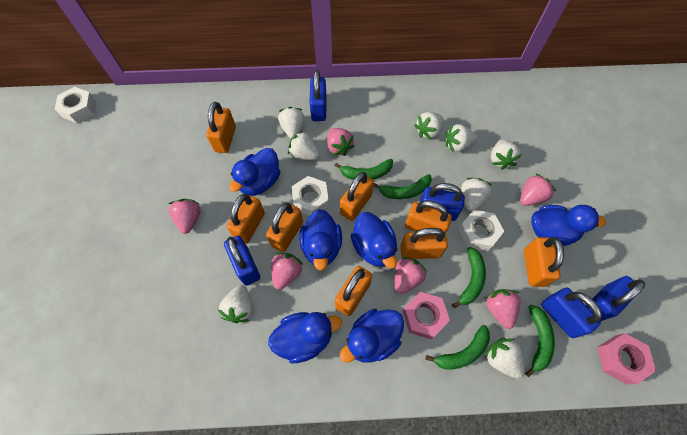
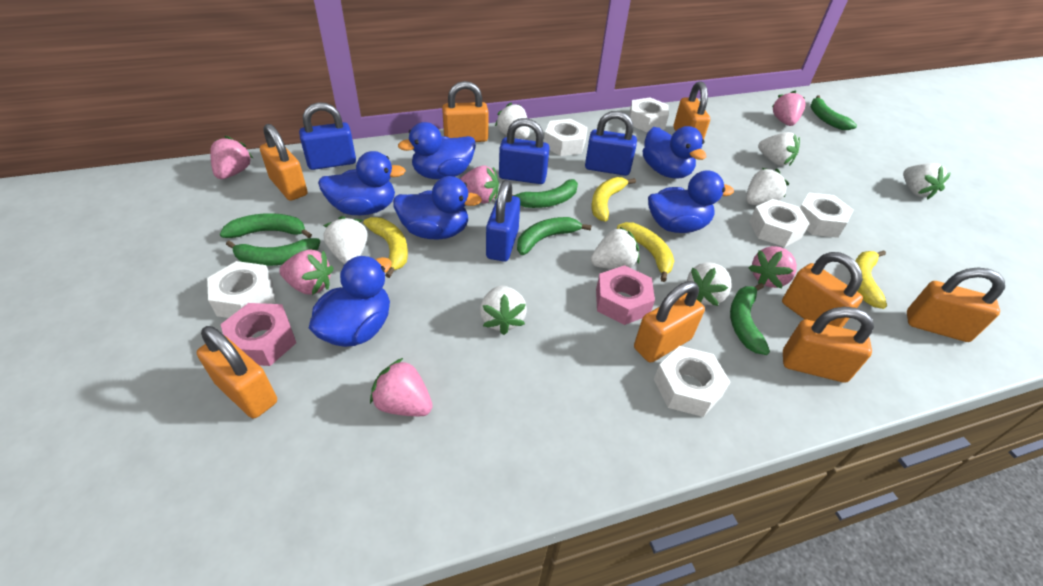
blue padlock: 5 -> 4
green banana: 5 -> 6
white nut: 3 -> 6
yellow banana: 0 -> 4

